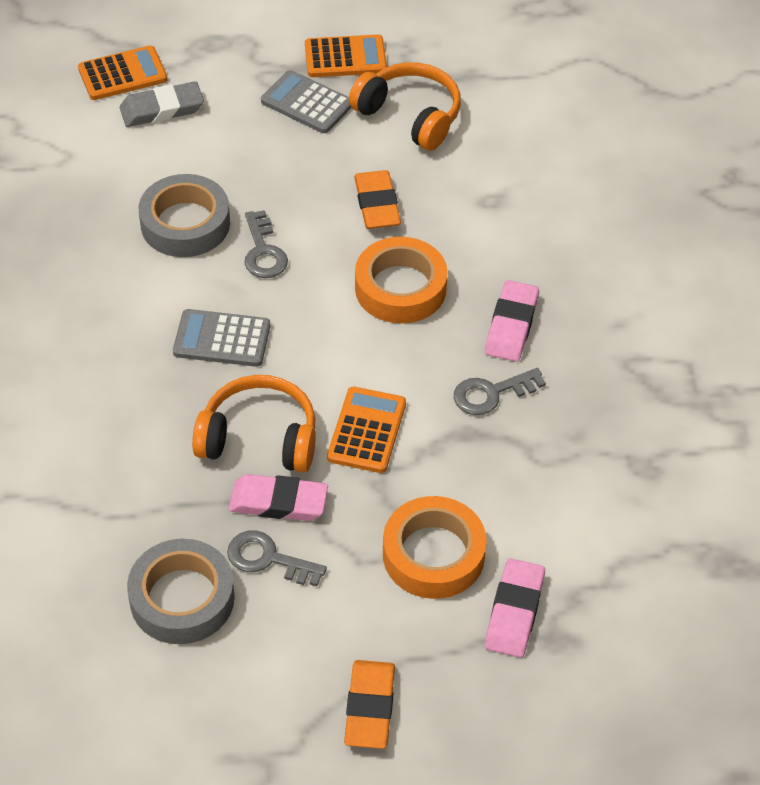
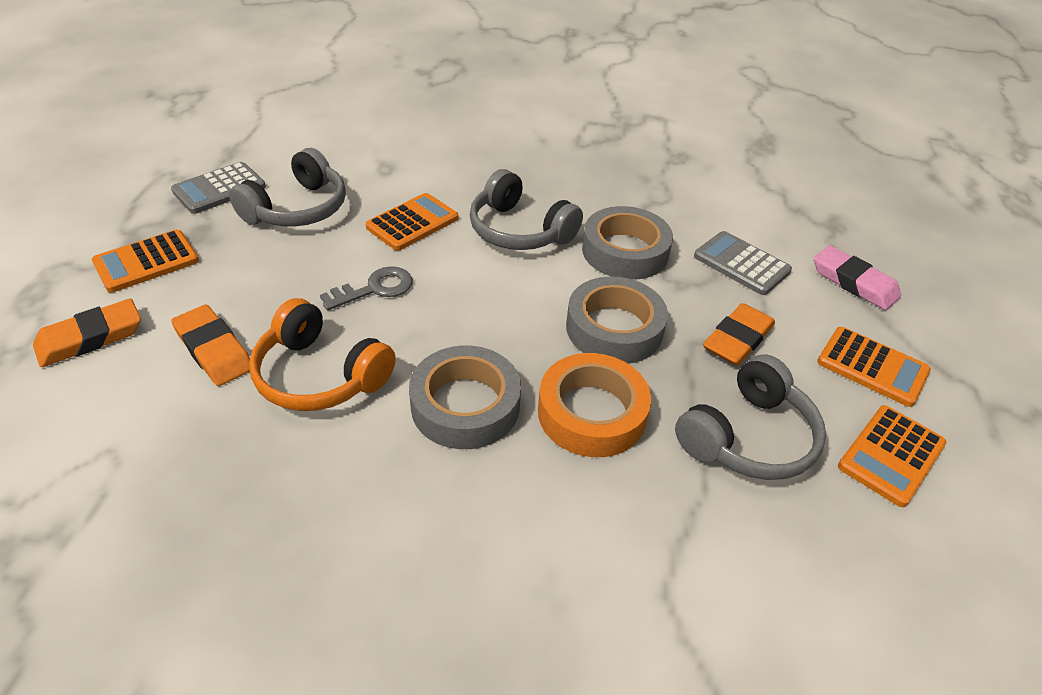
grey eraser: 1 -> 0
grey headphones: 0 -> 3
grey key: 3 -> 1
grey tape: 2 -> 3
orange calculator: 3 -> 4
orange eraser: 2 -> 3
orange headphones: 2 -> 1
orange tape: 2 -> 1
pink eraser: 3 -> 1

